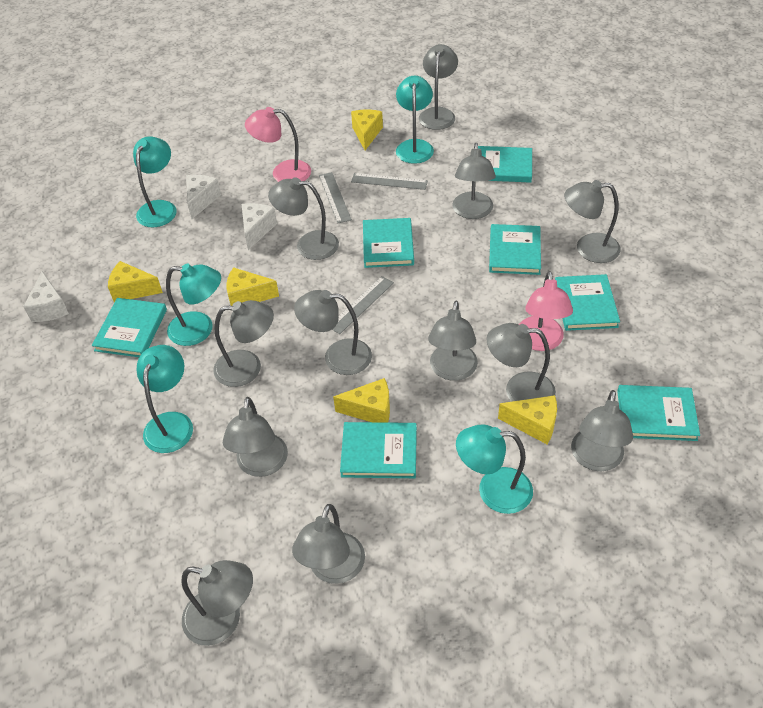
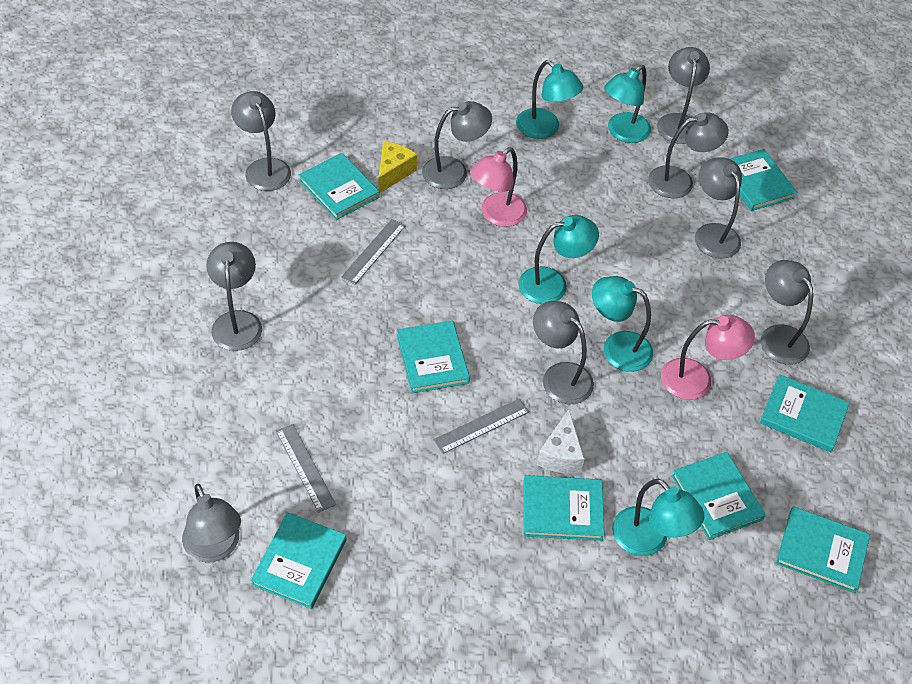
grey lamp: 12 -> 9
turquoise book: 7 -> 8
white cheese: 3 -> 1
yellow cheese: 5 -> 1

